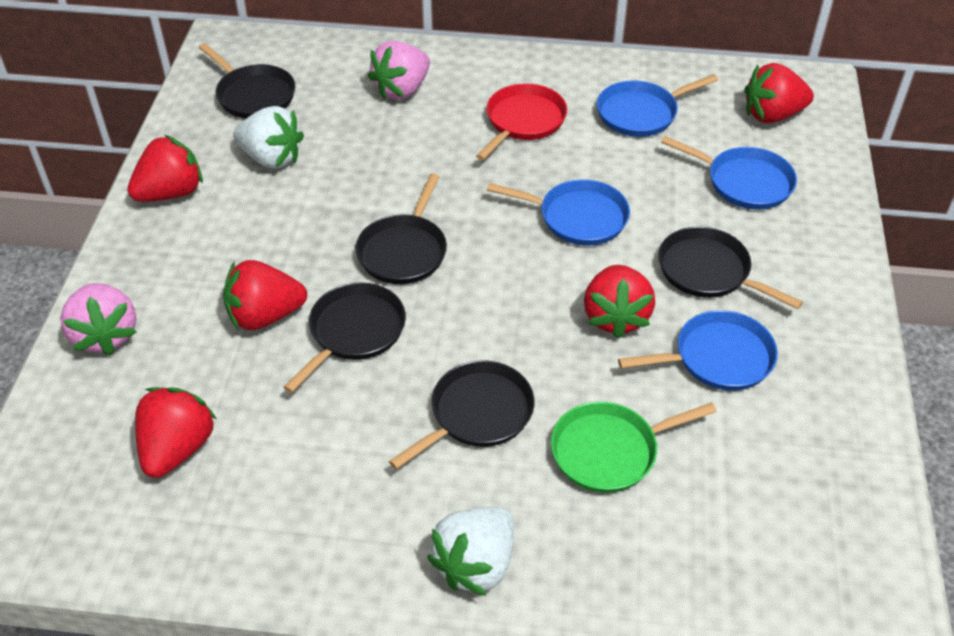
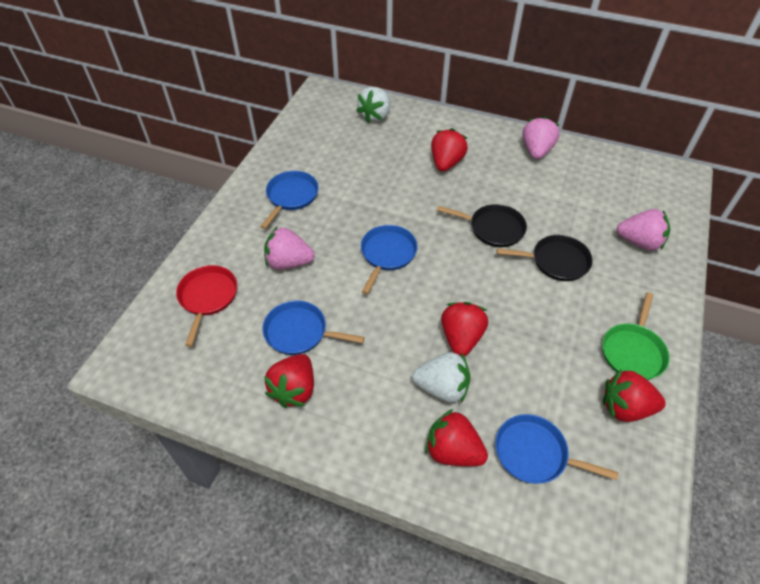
black pan: 5 -> 2
pink strawberry: 2 -> 3

